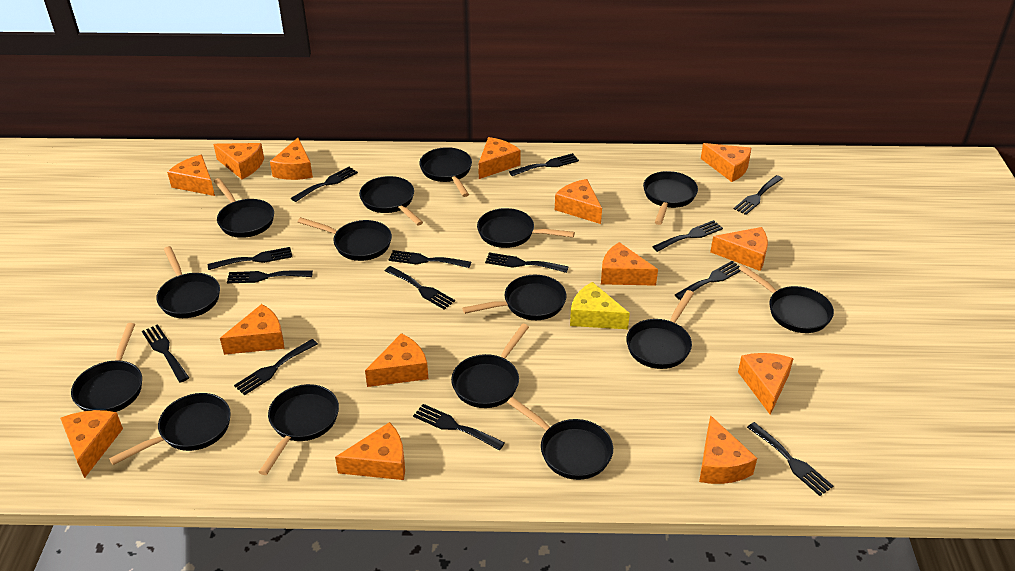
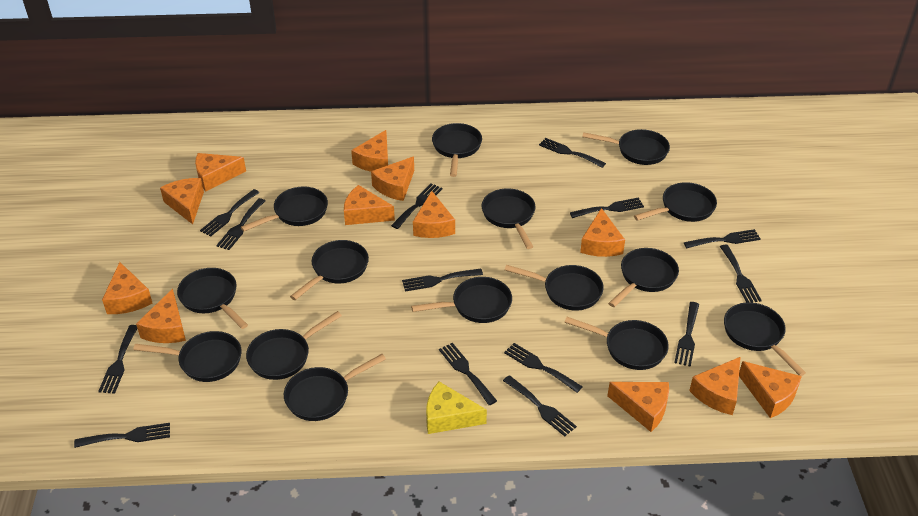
orange cheese: 14 -> 12

